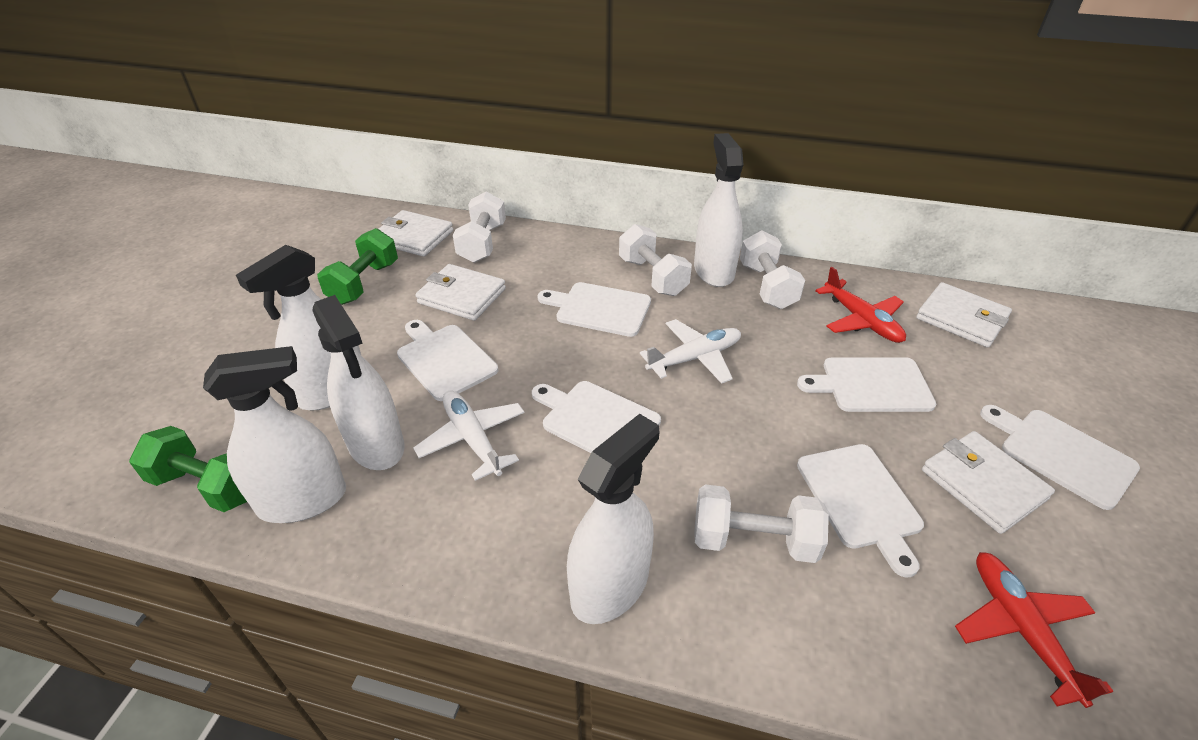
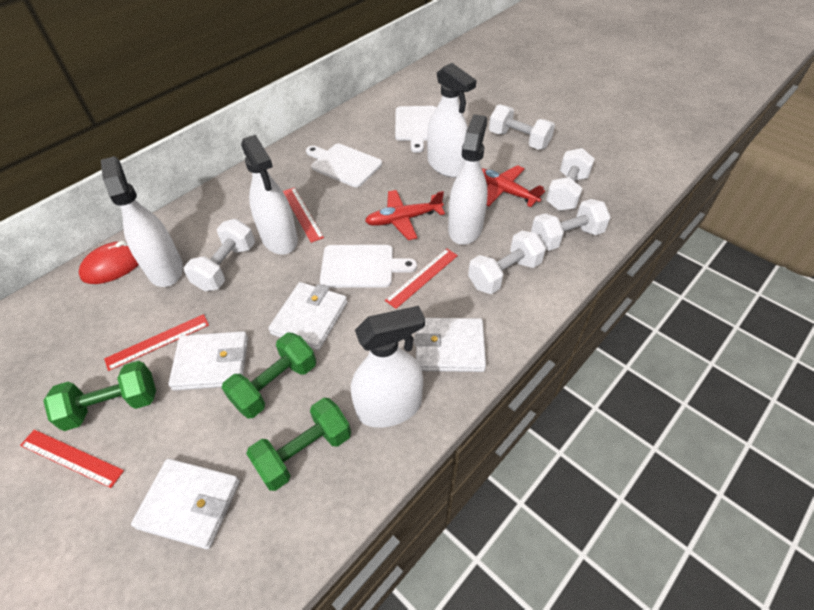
green dumbbell: 2 -> 3
red mouse: 0 -> 1
red ruler: 0 -> 4
white cutting board: 6 -> 3
white dumbbell: 4 -> 5
white plane: 2 -> 0

